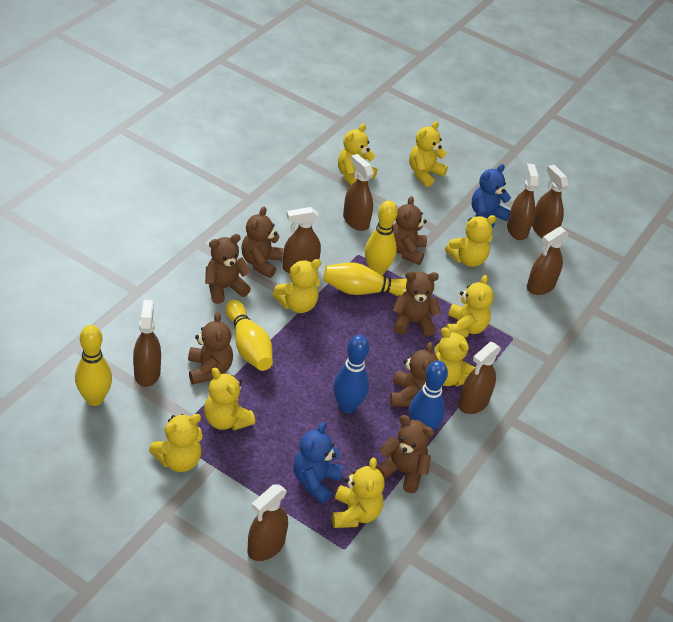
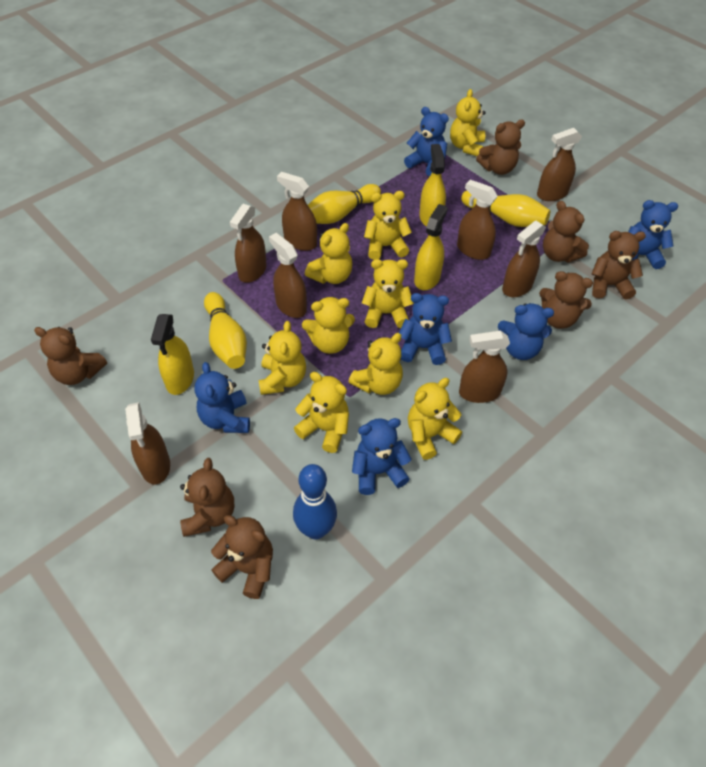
blue bowling pin: 2 -> 1
blue teddy bear: 2 -> 6
yellow bowling pin: 4 -> 3
yellow spray bottle: 0 -> 3

